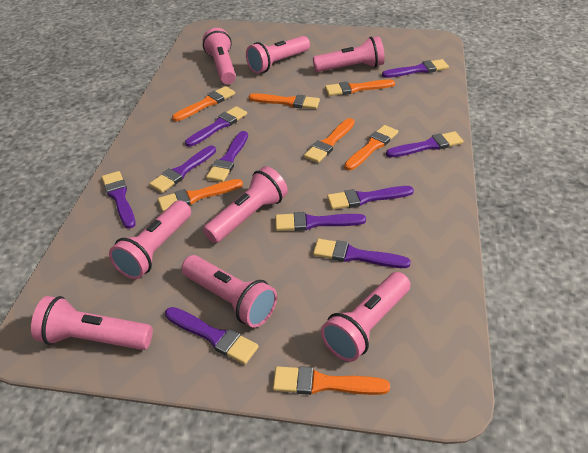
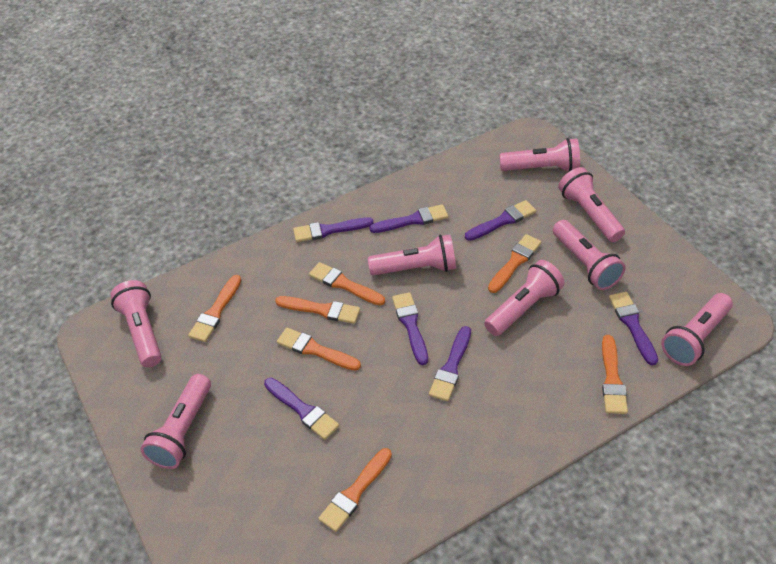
purple brush: 10 -> 7

